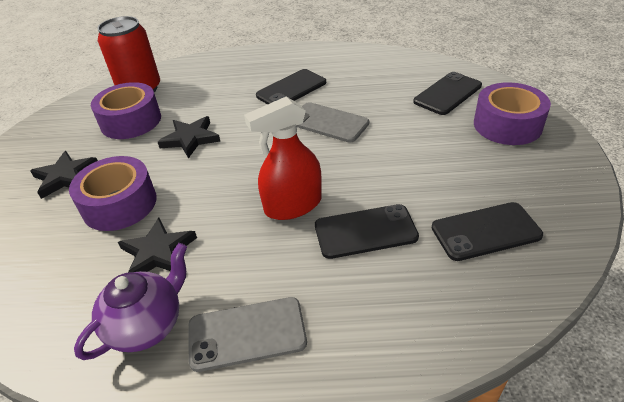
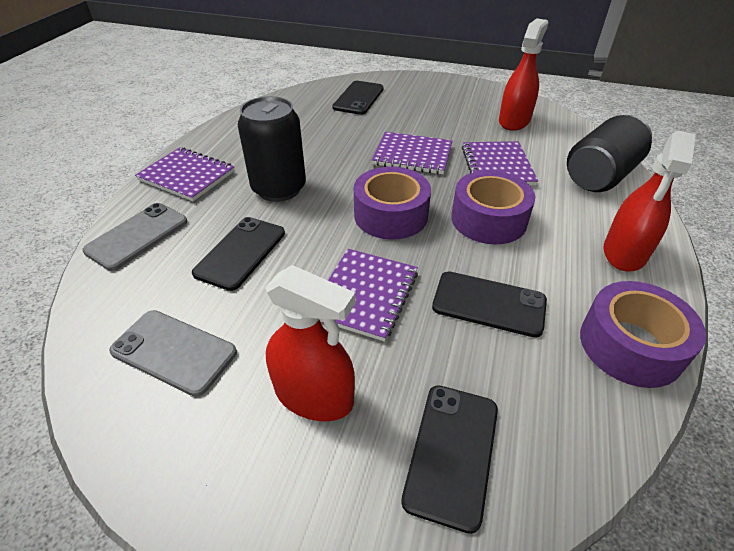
black can: 0 -> 2
black star: 3 -> 0
purple notebook: 0 -> 4
purple teapot: 1 -> 0
red can: 1 -> 0
red spray bottle: 1 -> 3

